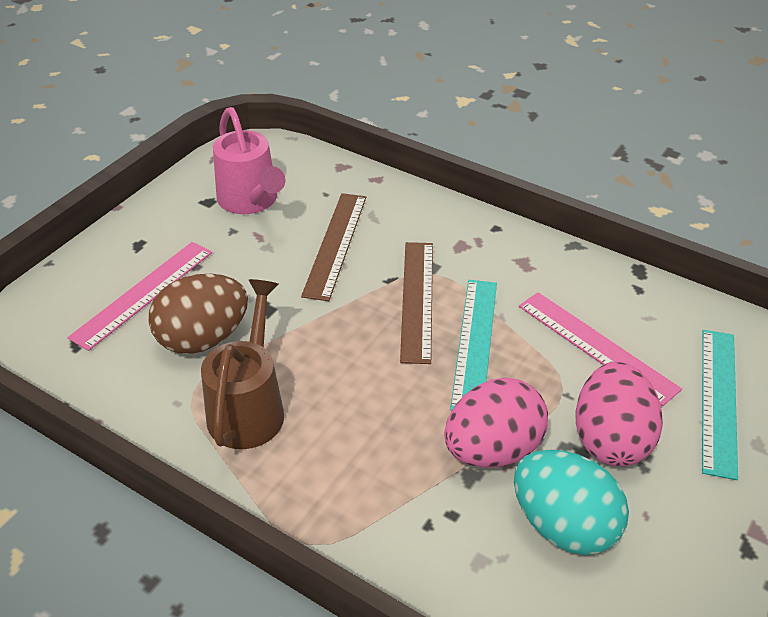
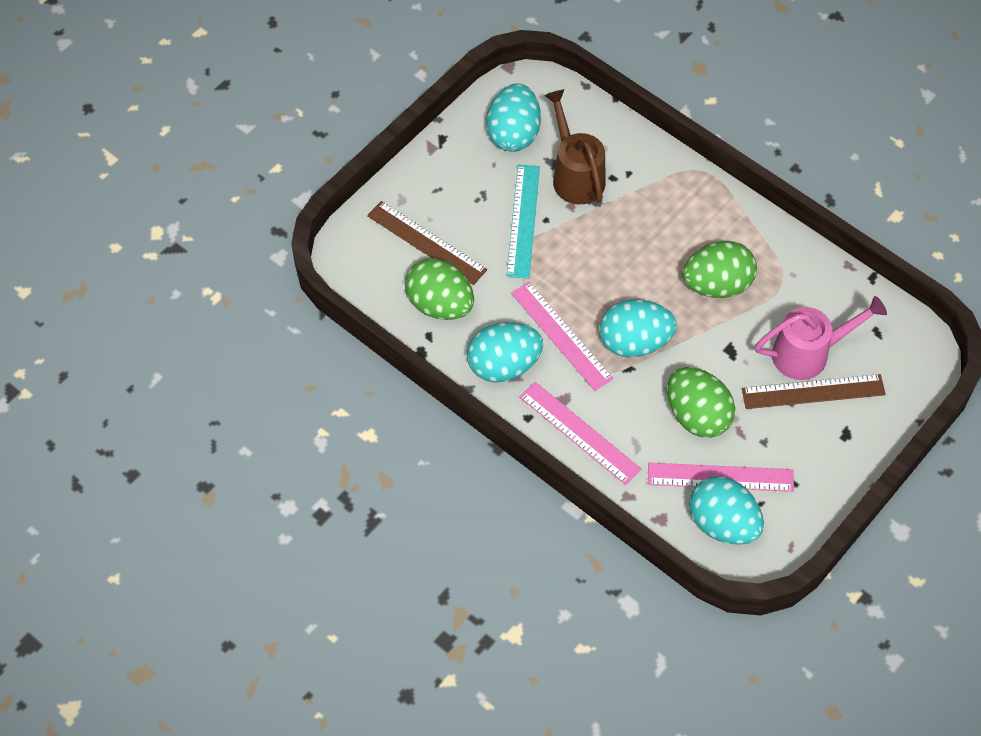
brown egg: 1 -> 0
green egg: 0 -> 3
pink egg: 2 -> 0
pink ruler: 2 -> 3
turquoise egg: 1 -> 4
turquoise ruler: 2 -> 1

